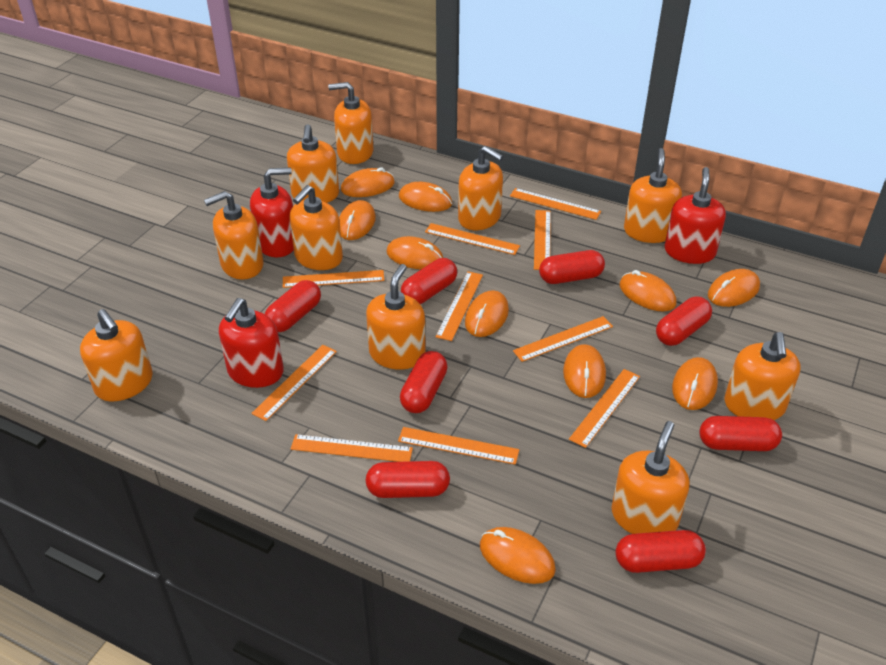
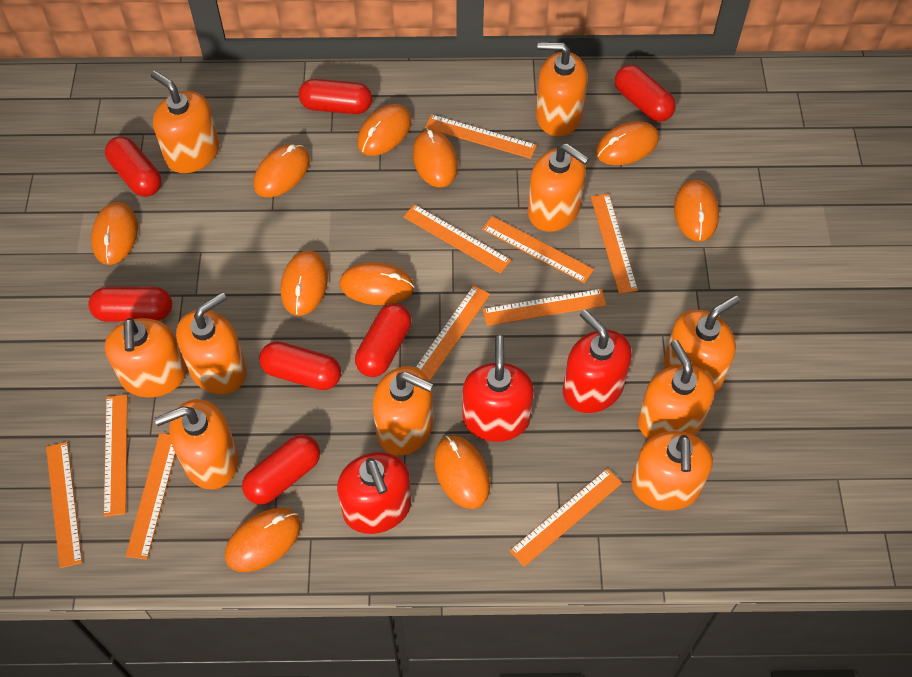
red capsule: 8 -> 7

